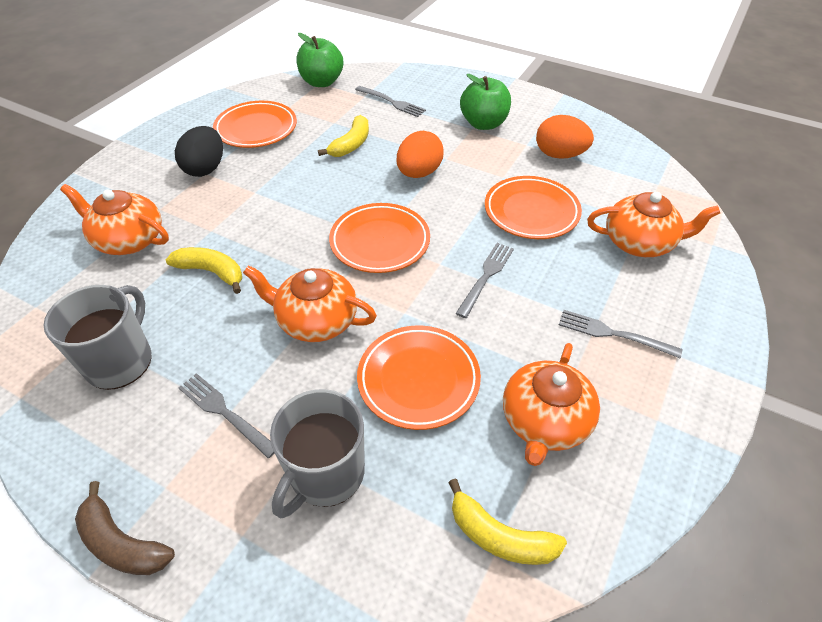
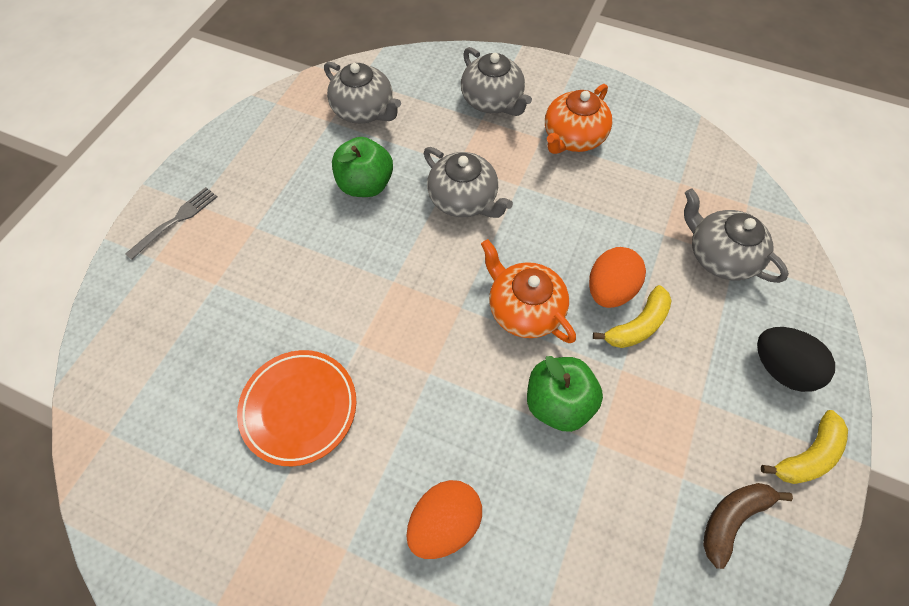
grey fork: 4 -> 1
grey mug: 2 -> 0
grey teapot: 0 -> 4
orange plate: 4 -> 1
orange teapot: 4 -> 2
yellow banana: 3 -> 2

